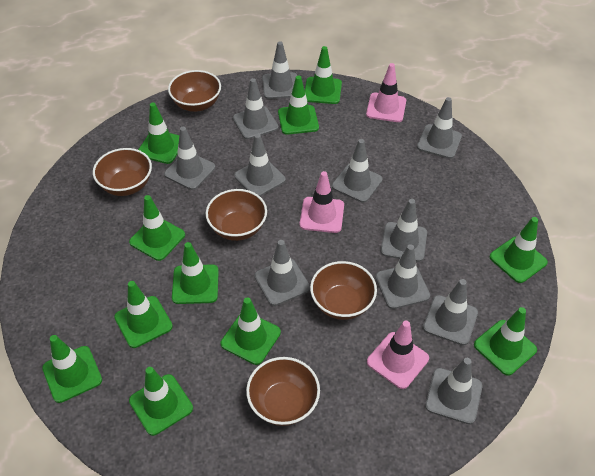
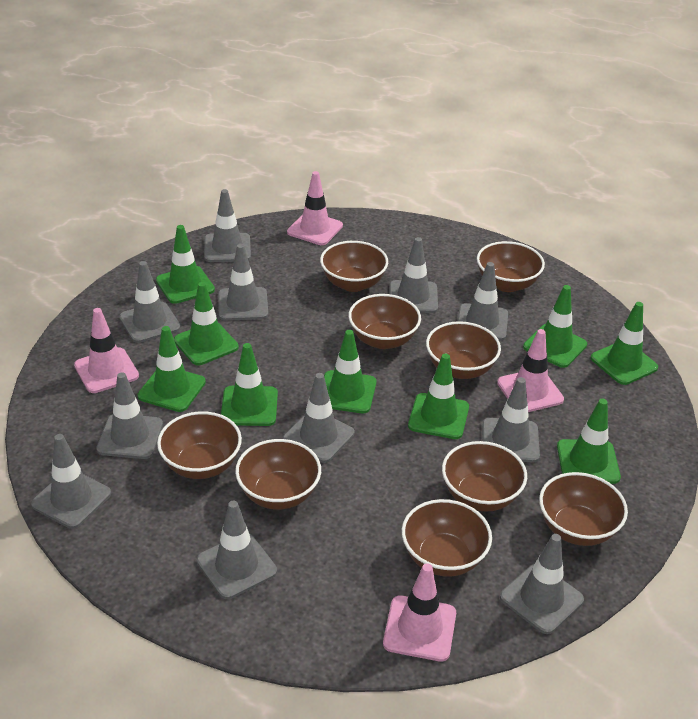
brown bowl: 5 -> 9
green traffic cone: 11 -> 9
pink traffic cone: 3 -> 4

